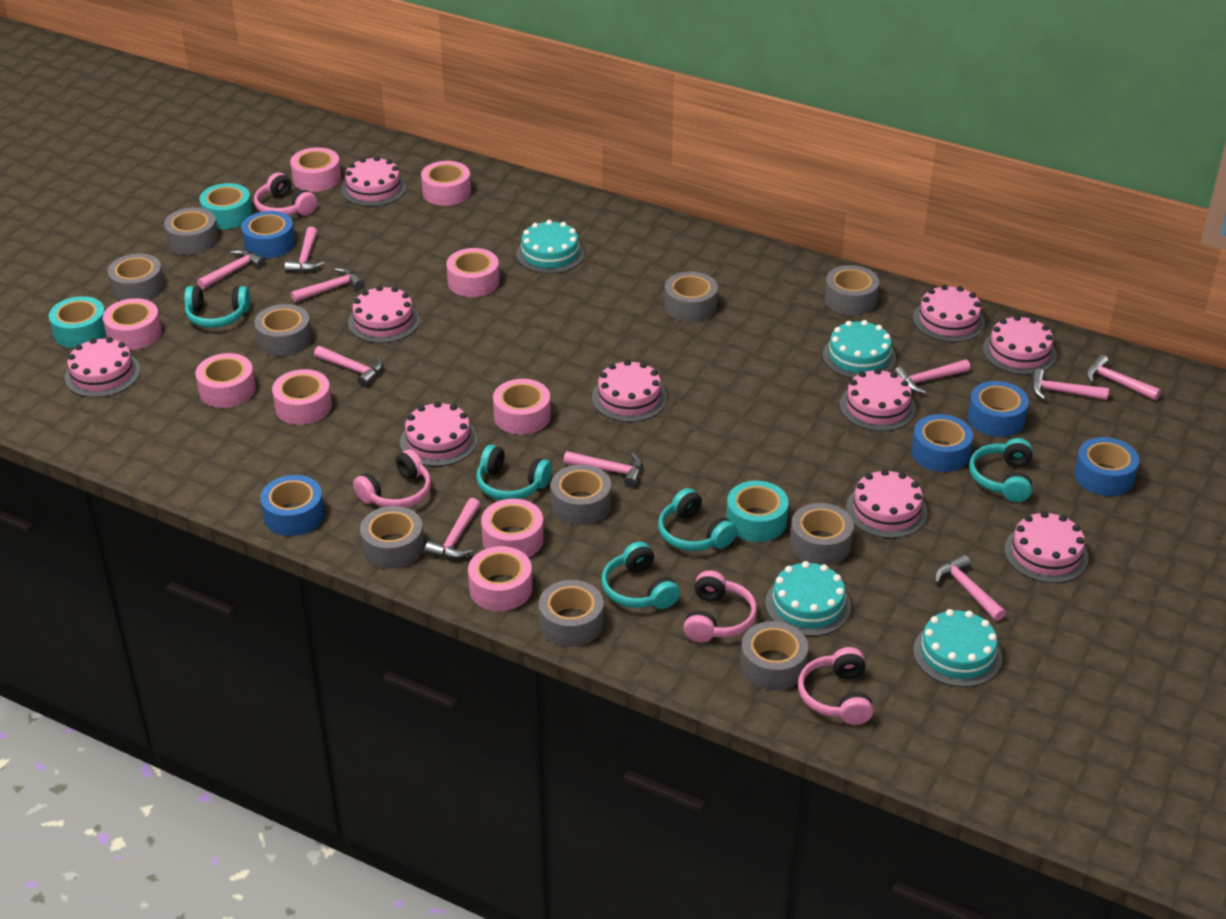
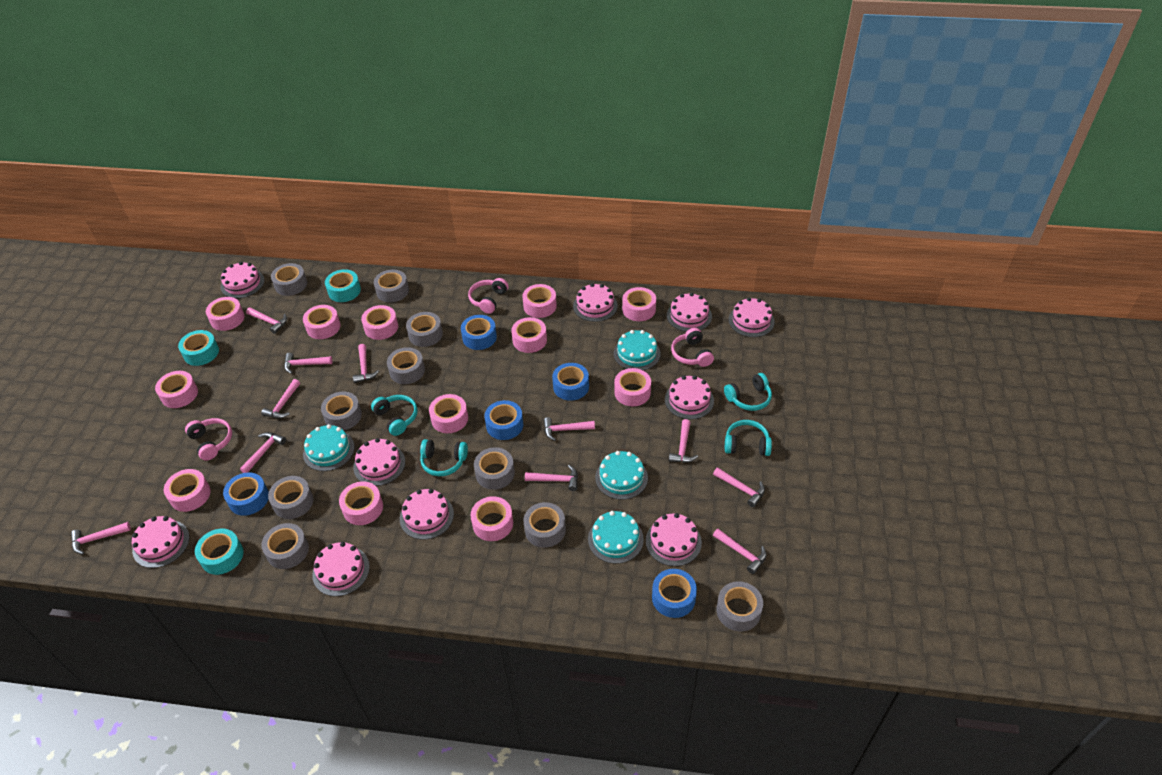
pink hammer: 10 -> 11
pink headphones: 4 -> 3
pink tape: 9 -> 12
turquoise headphones: 5 -> 4

